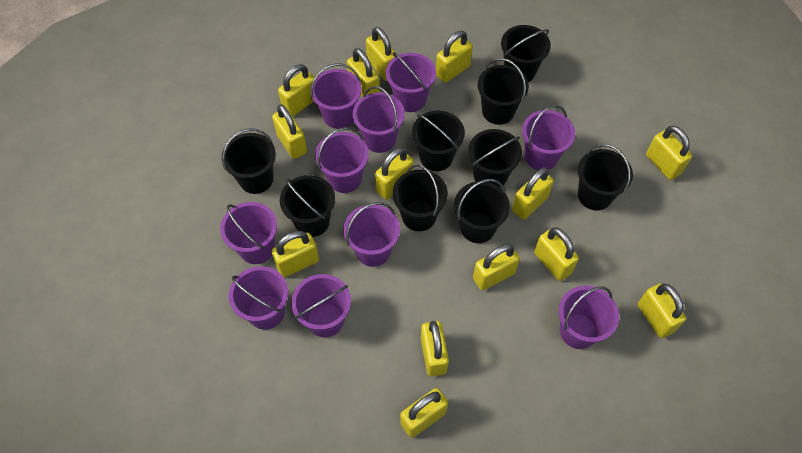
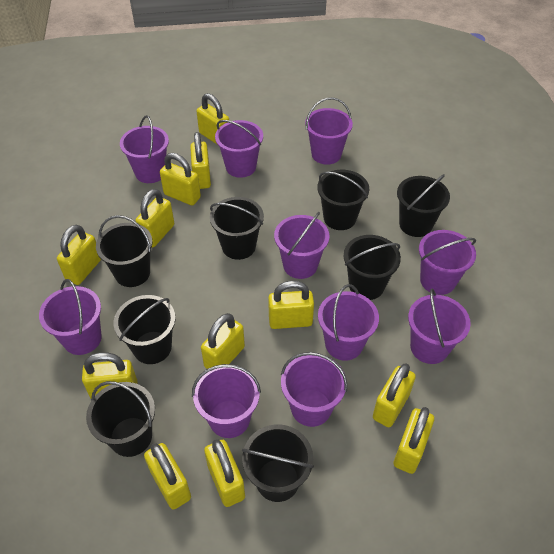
black bucket: 9 -> 8
yellow padlock: 14 -> 12

